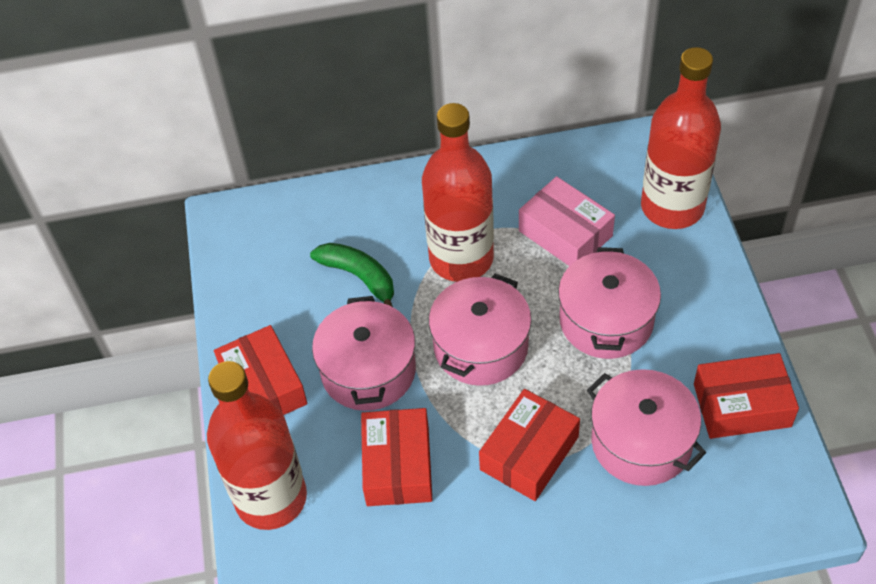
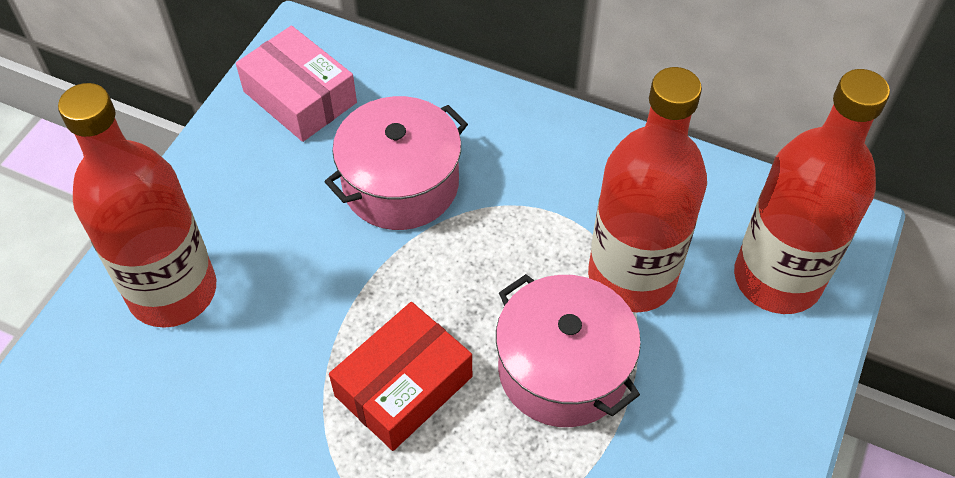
green banana: 1 -> 0
pink pot: 4 -> 2
red box: 4 -> 1

